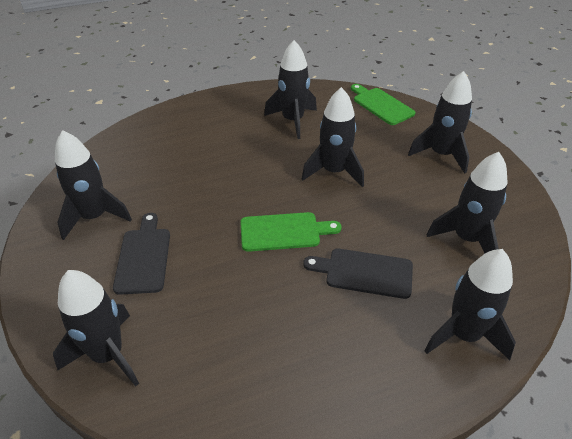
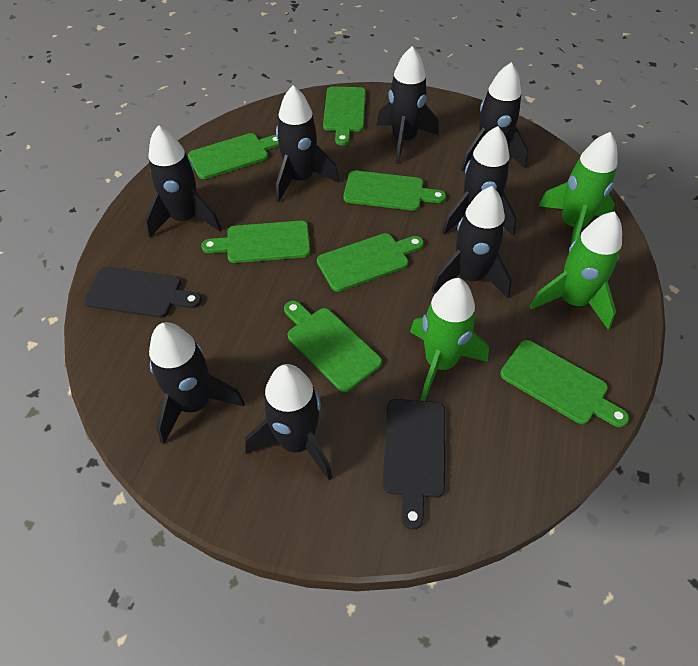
black rocket: 7 -> 8
green cutting board: 2 -> 7
green rocket: 0 -> 3

